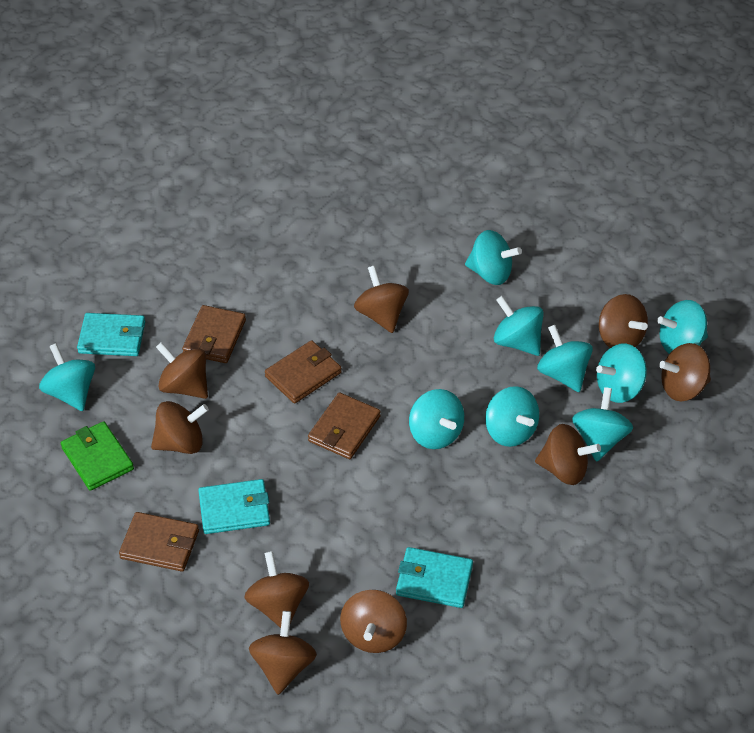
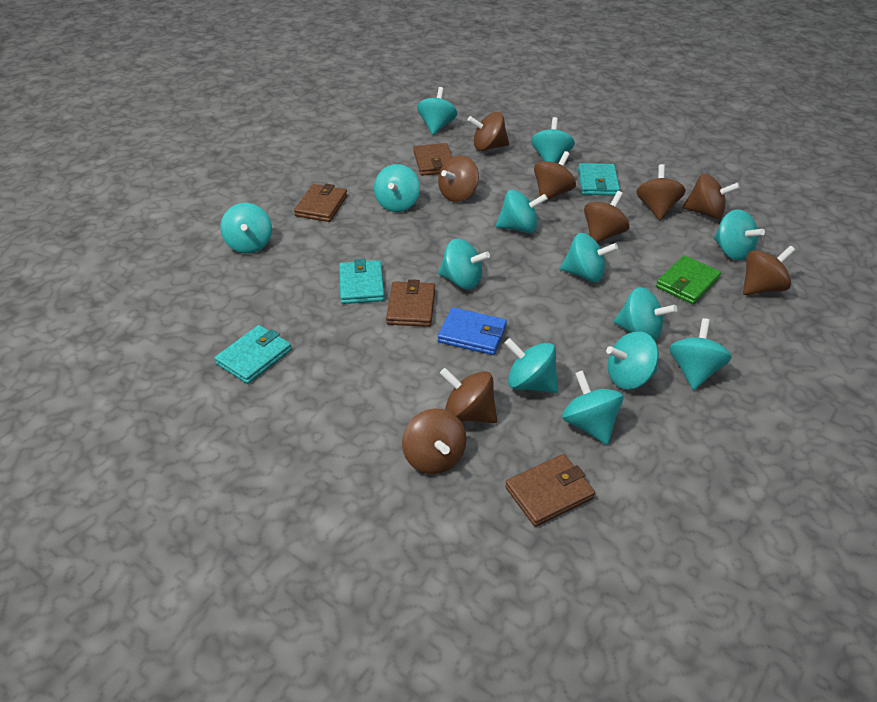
blue wallet: 0 -> 1
turquoise spinning top: 9 -> 13

